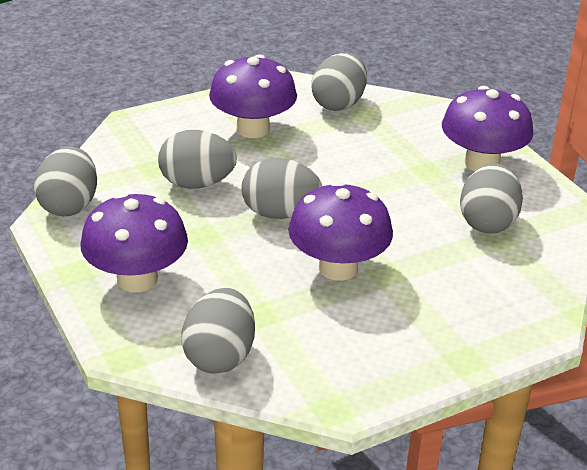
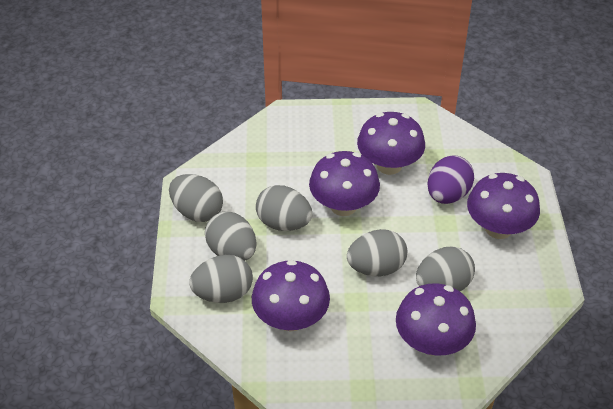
purple egg: 0 -> 1
purple mushroom: 4 -> 5

